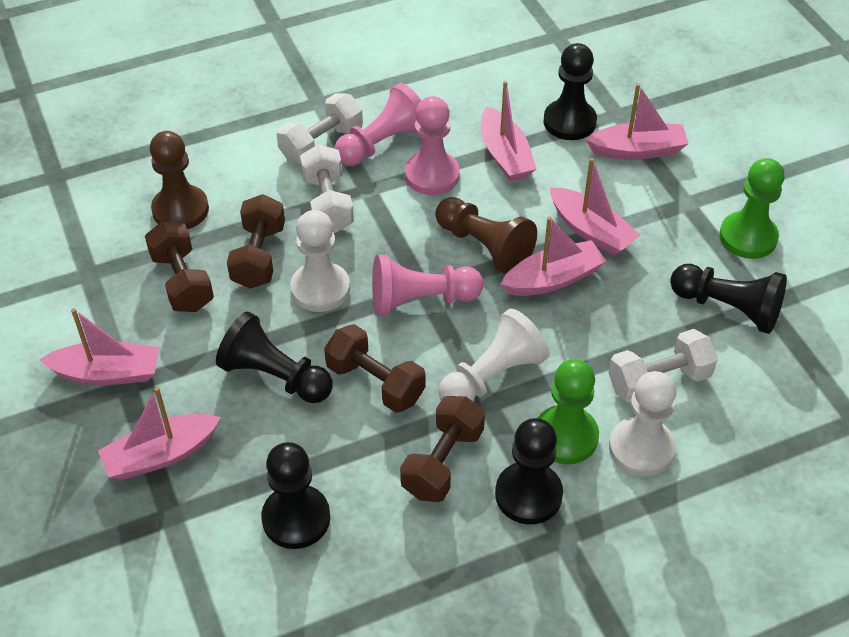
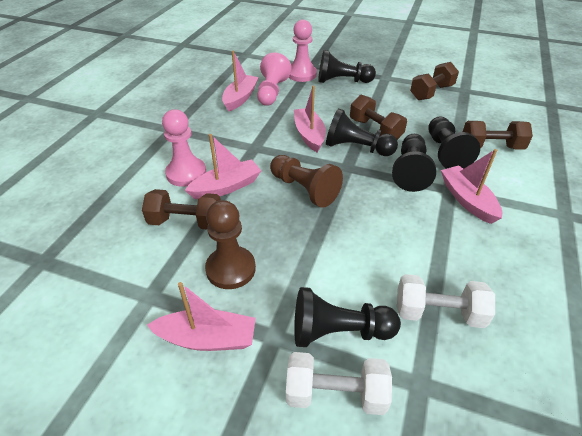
green pawn: 2 -> 0
pink boat: 6 -> 5
white dumbbell: 3 -> 2
white pawn: 3 -> 0

